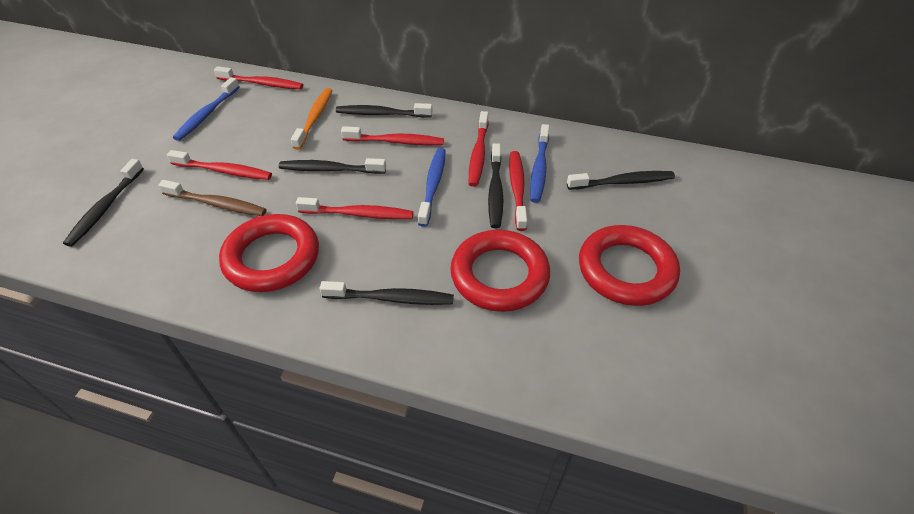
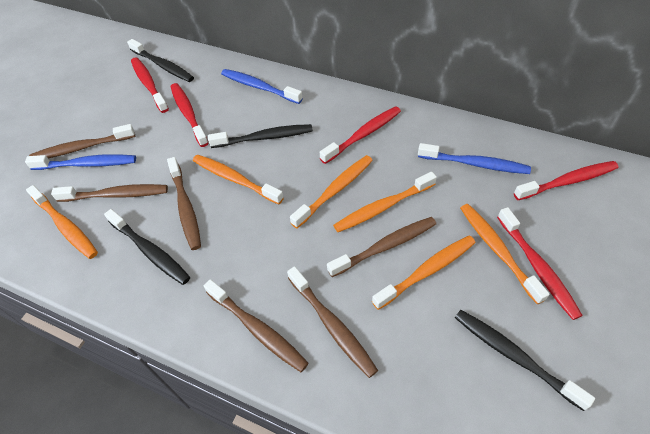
black toothbrush: 6 -> 4
brown toothbrush: 1 -> 6
orange toothbrush: 1 -> 6
red ring: 3 -> 0
red toothbrush: 6 -> 5

